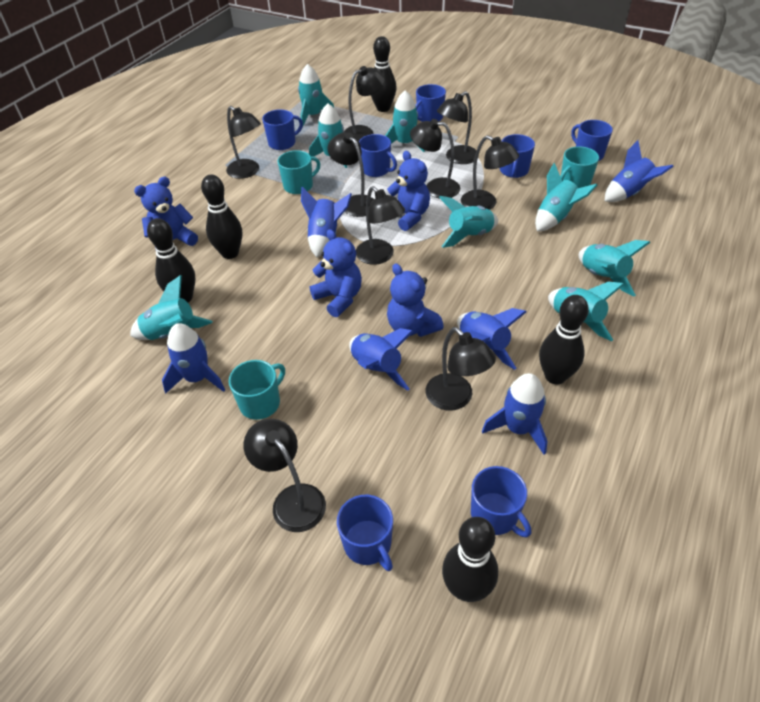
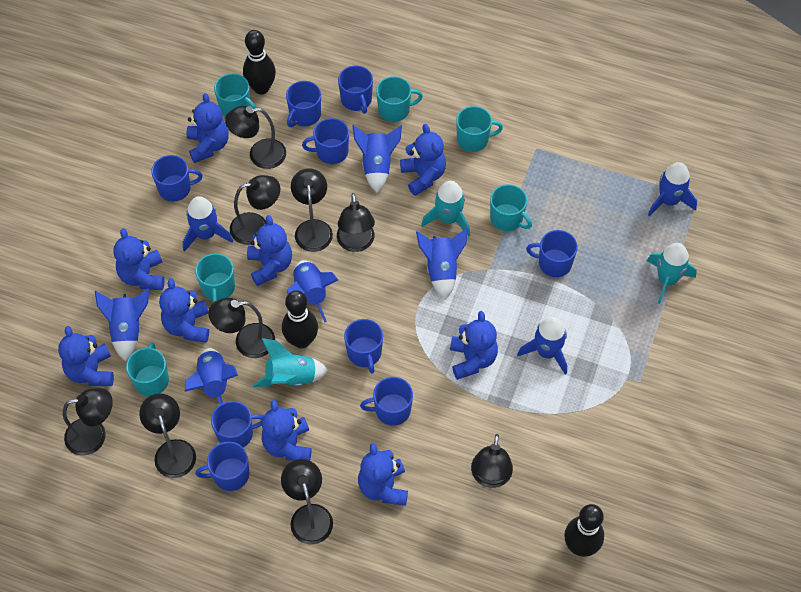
black bowling pin: 5 -> 3
blue mug: 7 -> 9
blue rocket: 6 -> 8
blue teddy bear: 4 -> 9
turquoise mug: 3 -> 6
turquoise rocket: 8 -> 3

